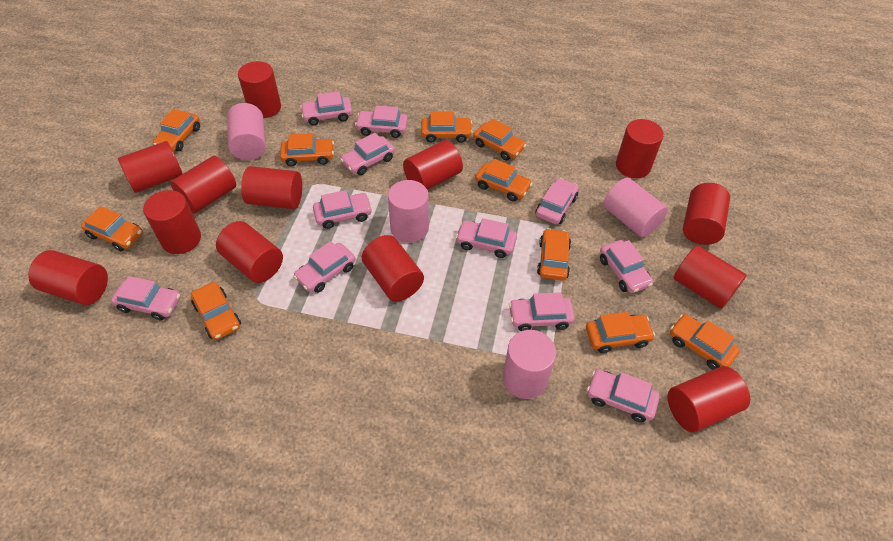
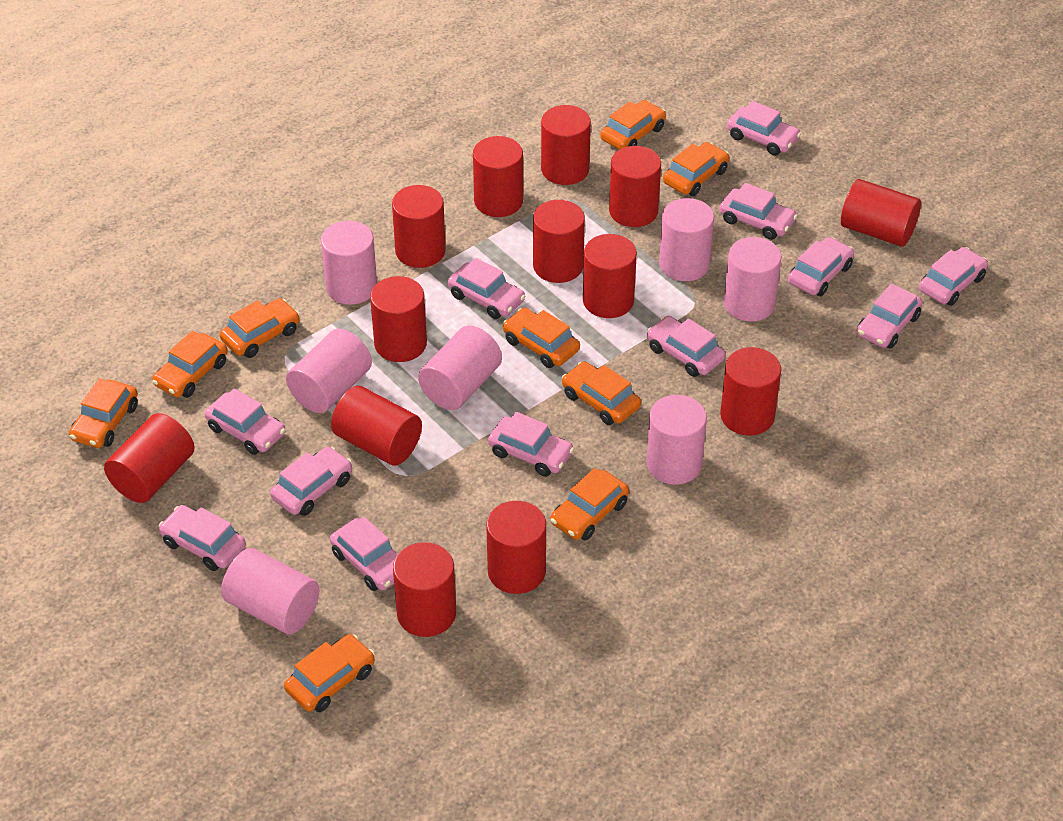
orange car: 10 -> 9
pink car: 11 -> 12
pink cylinder: 4 -> 7

